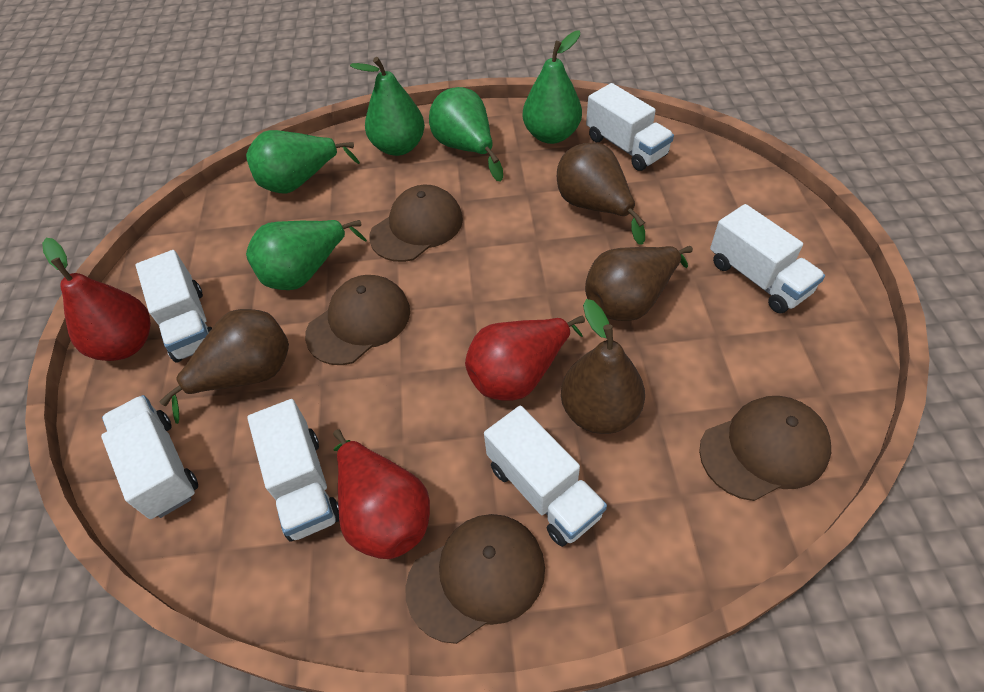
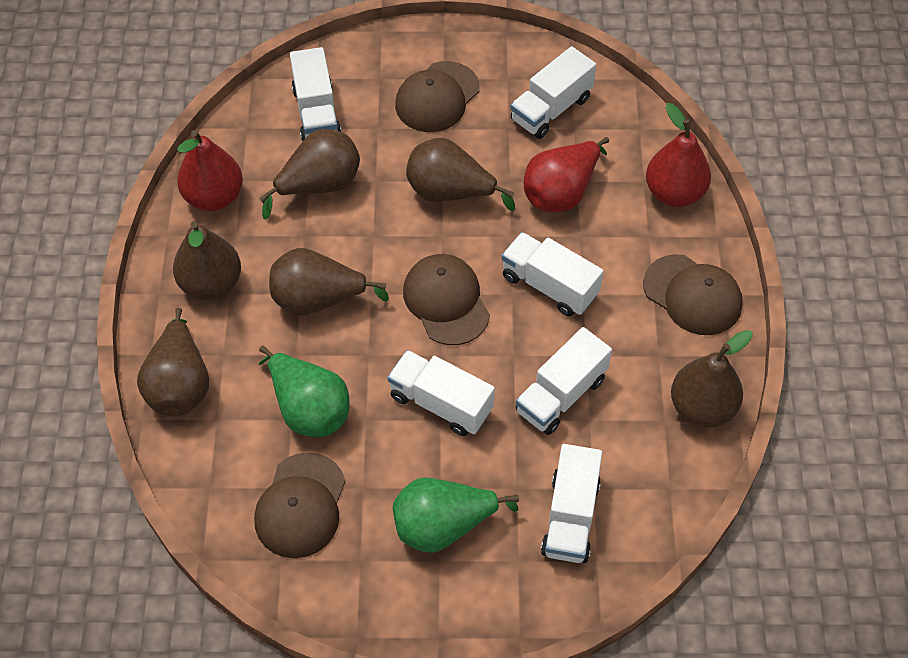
brown pear: 4 -> 6
green pear: 5 -> 2

